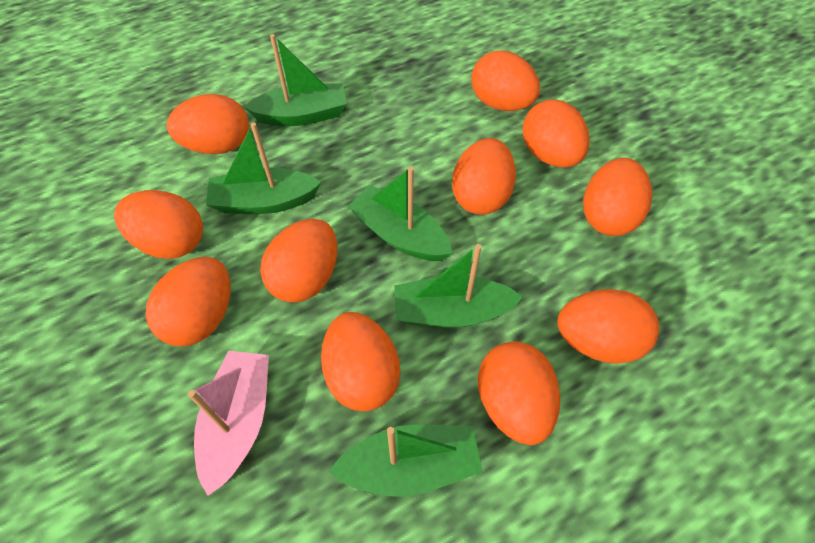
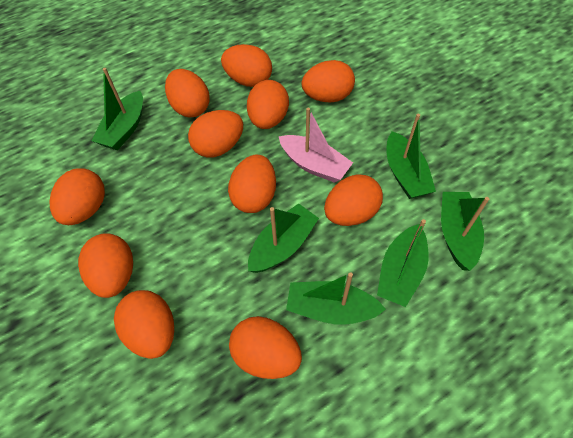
green boat: 5 -> 6

